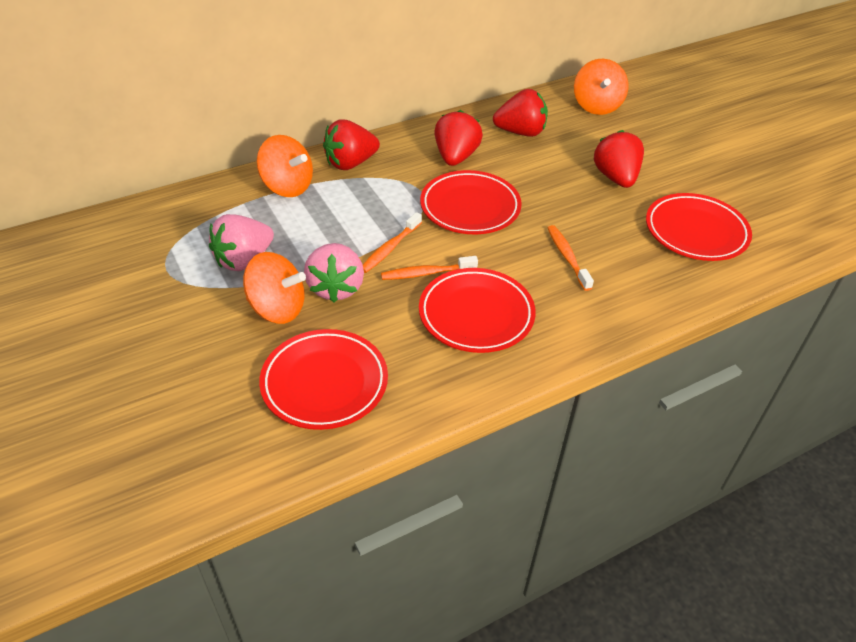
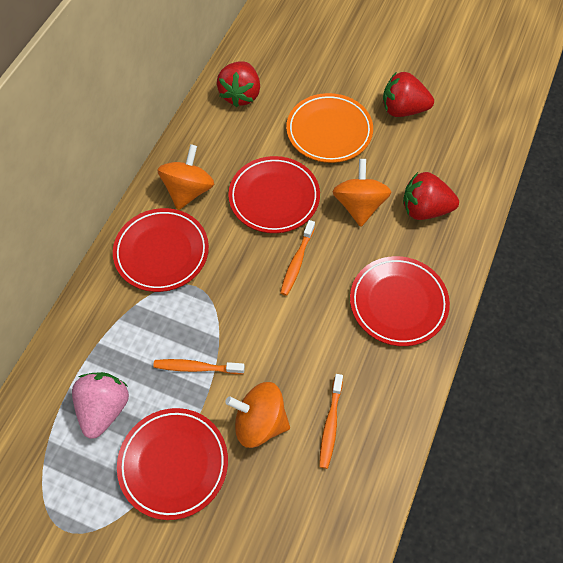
orange plate: 0 -> 1
pink strawberry: 2 -> 1
red strawberry: 4 -> 3

